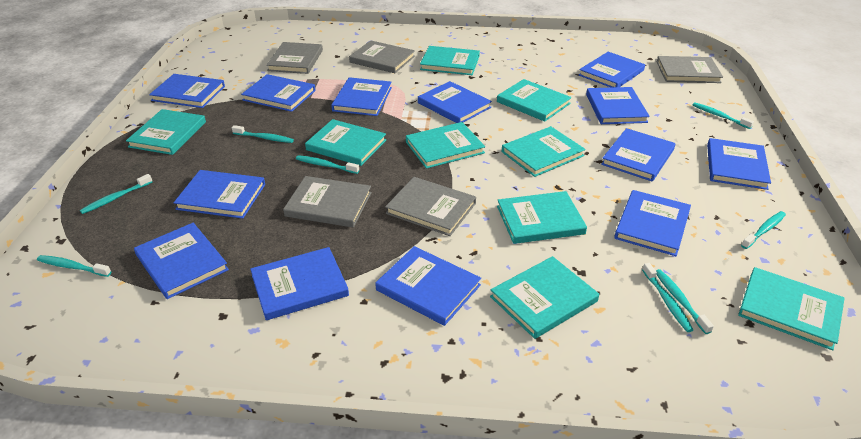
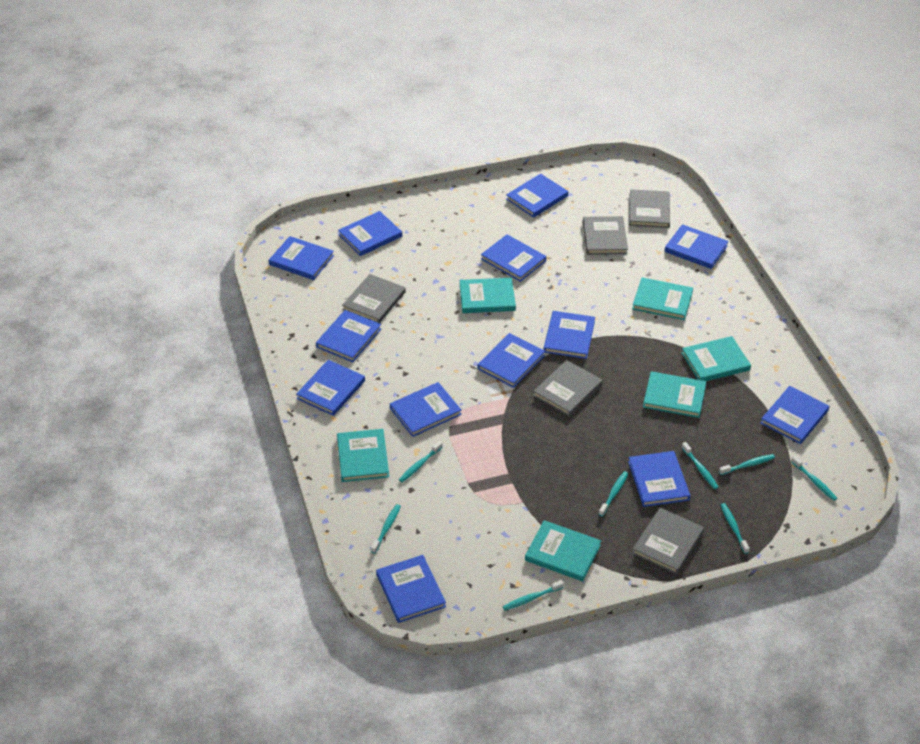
turquoise book: 9 -> 6

